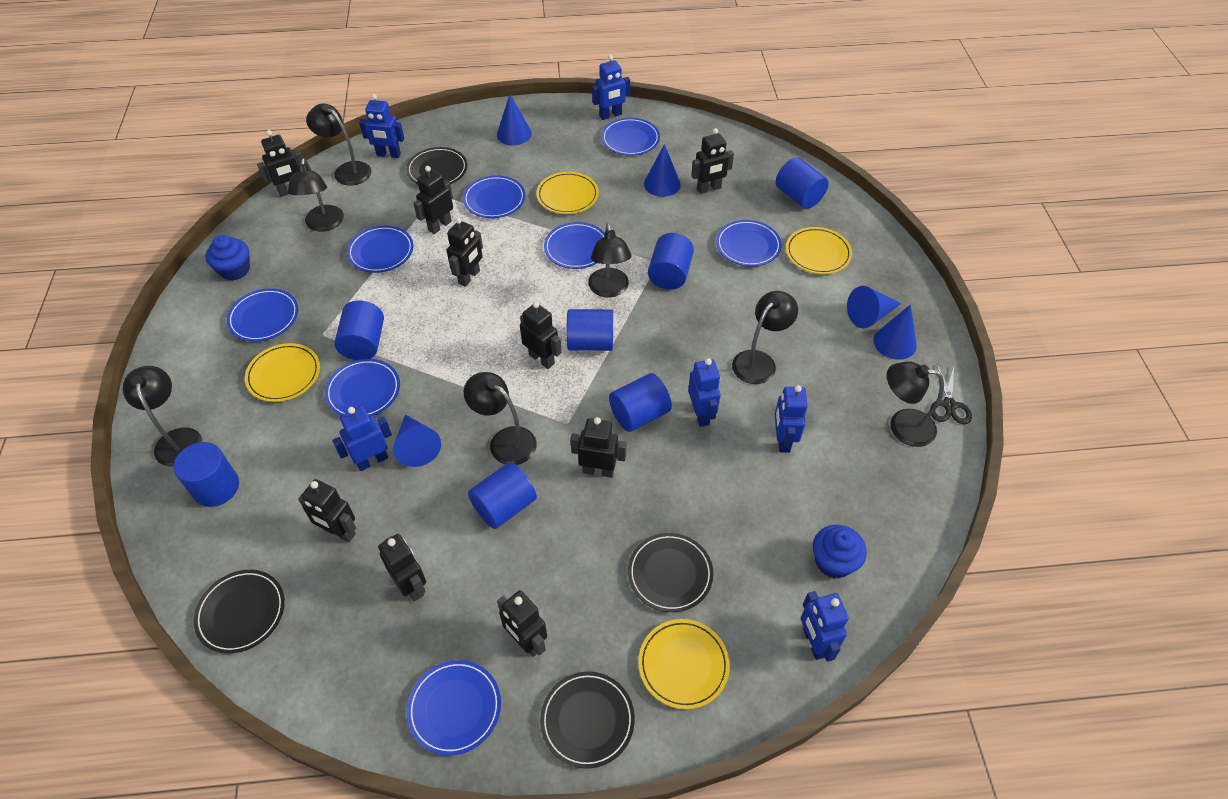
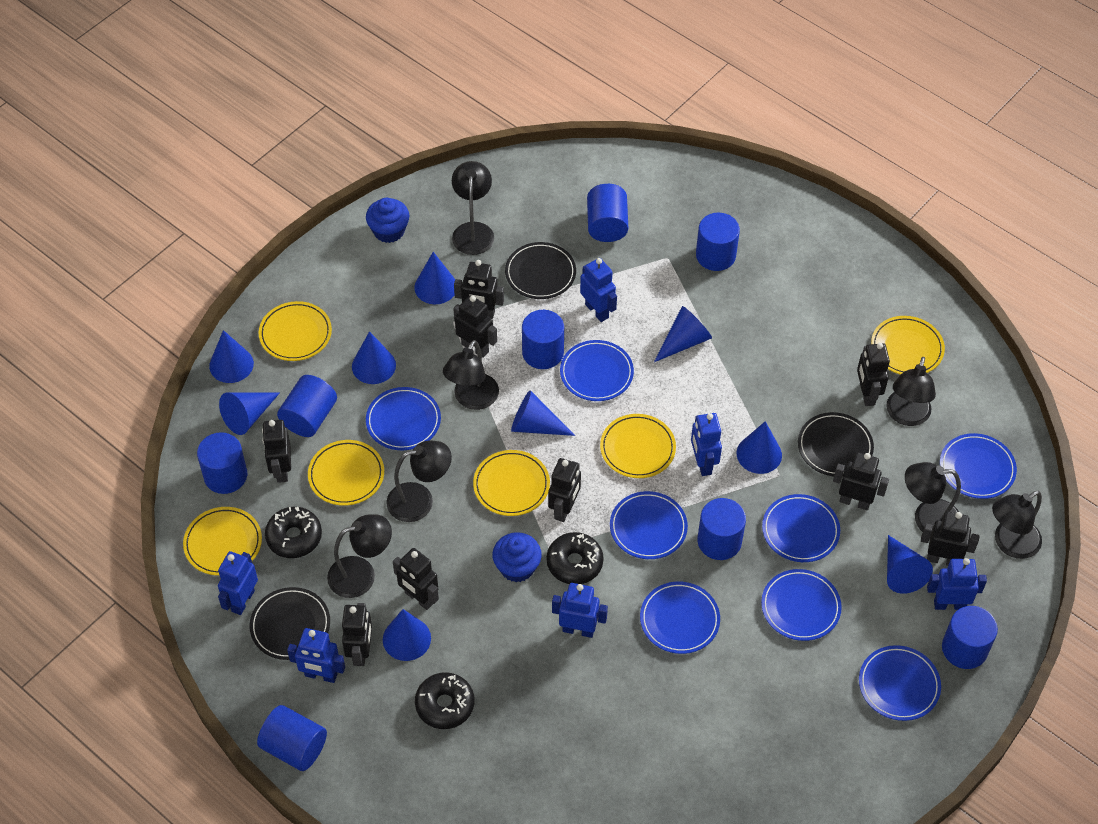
black donut: 0 -> 3
black plate: 4 -> 3
black scissors: 1 -> 0
blue cone: 5 -> 9
blue cylinder: 7 -> 8
yellow plate: 4 -> 6

